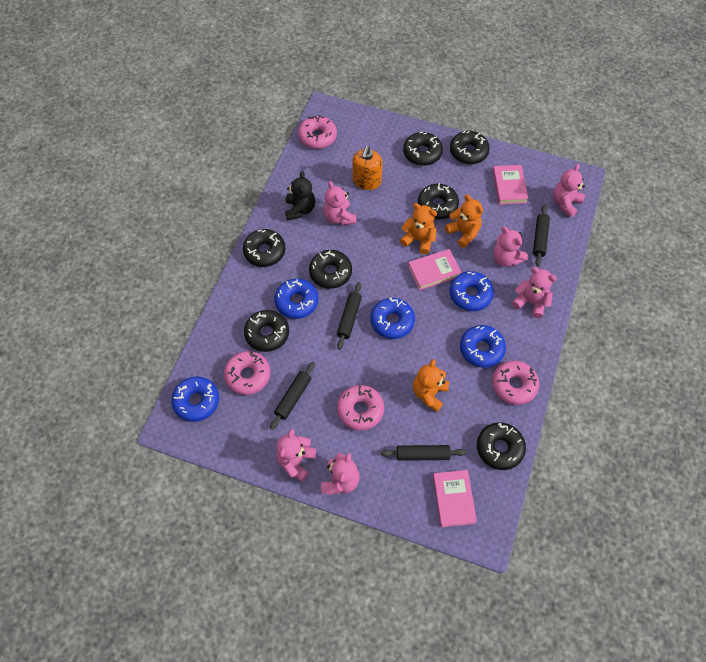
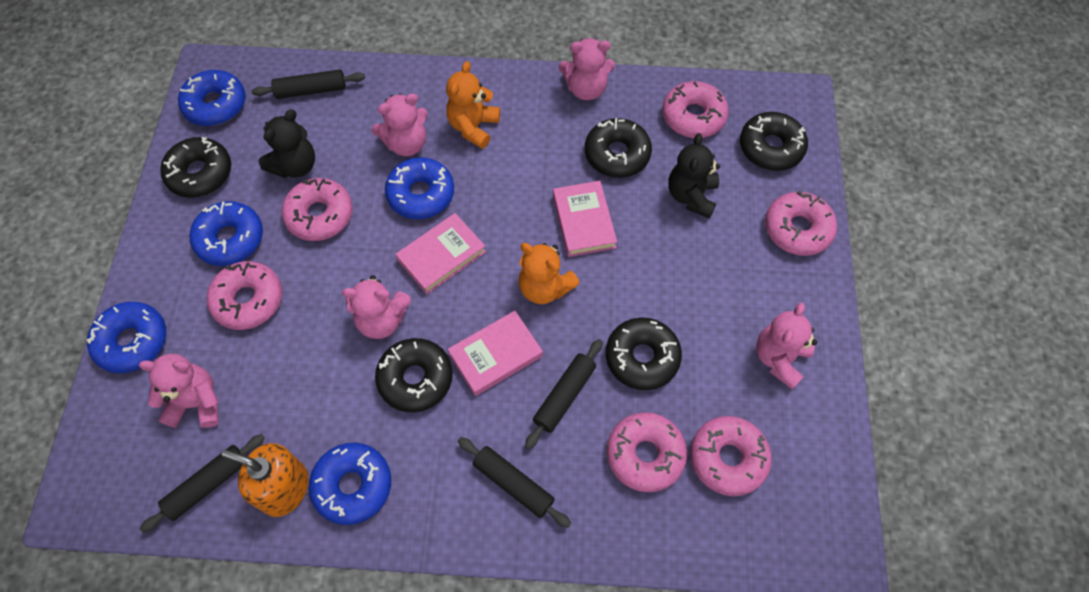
black donut: 7 -> 5
black teddy bear: 1 -> 2
orange teddy bear: 3 -> 2
pink donut: 4 -> 6
pink teddy bear: 6 -> 5

